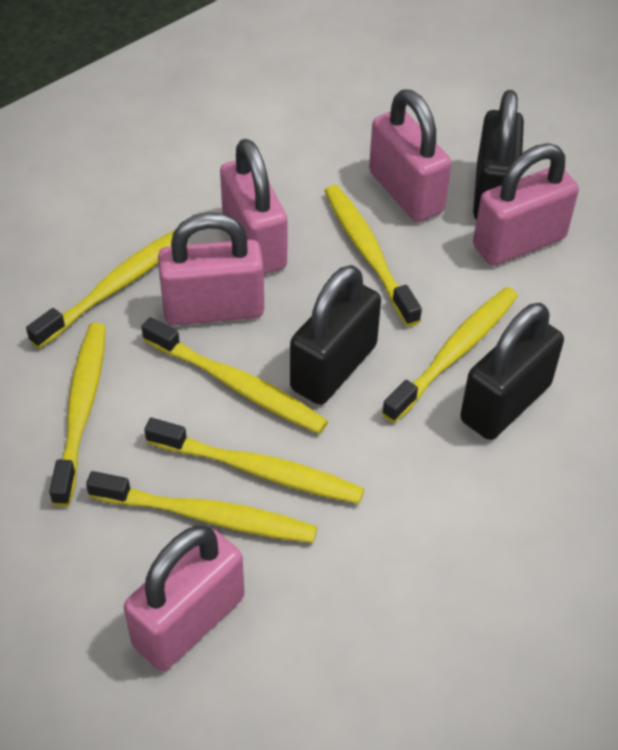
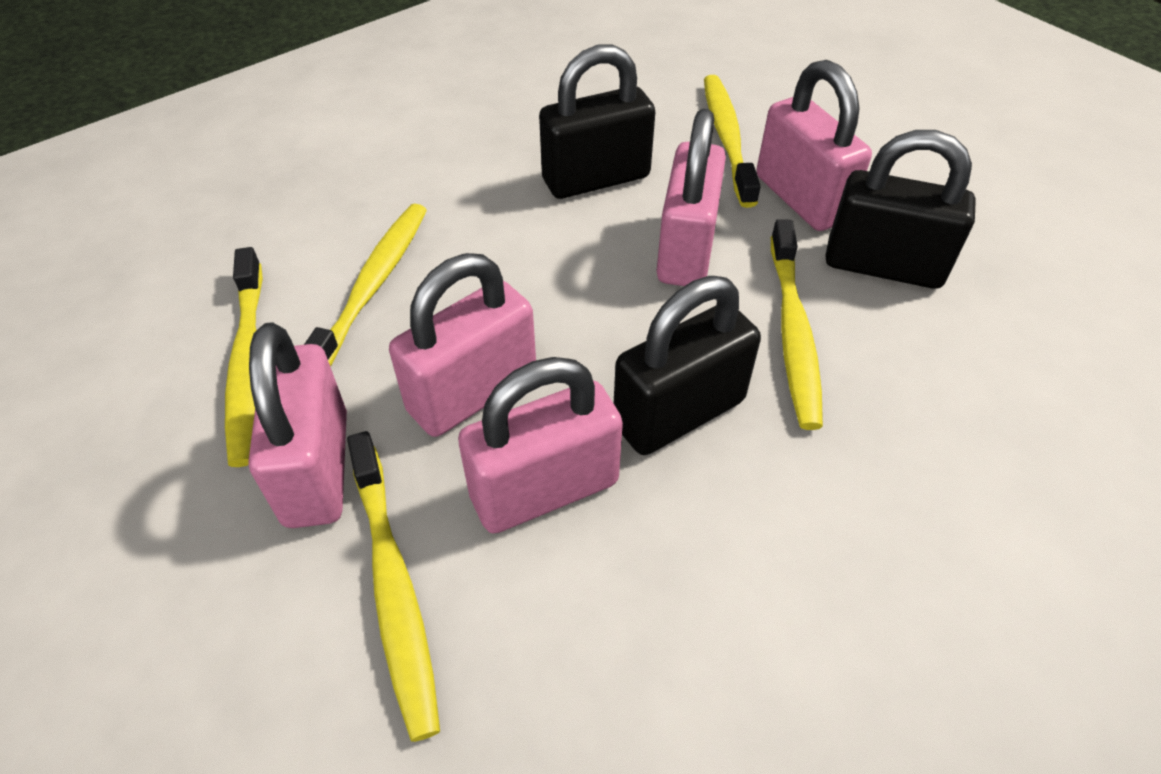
yellow toothbrush: 7 -> 5

